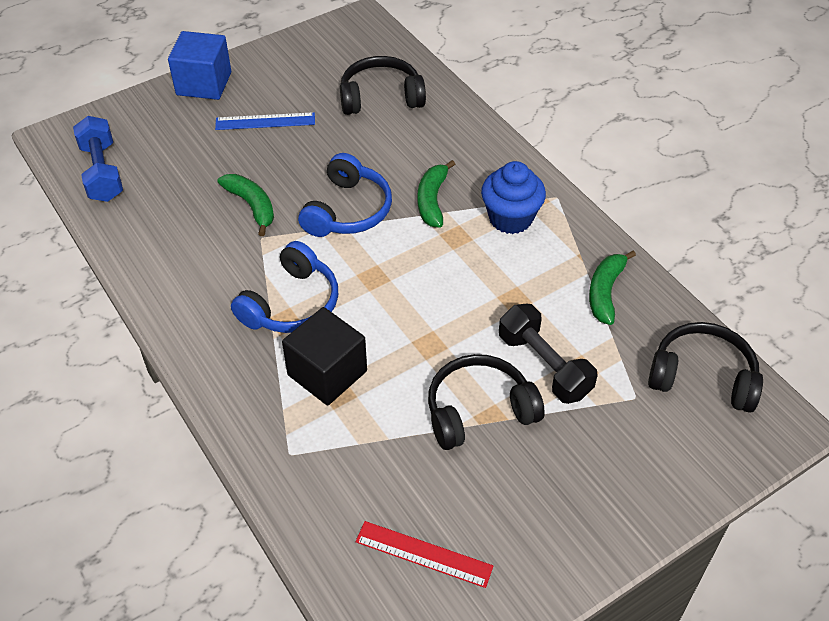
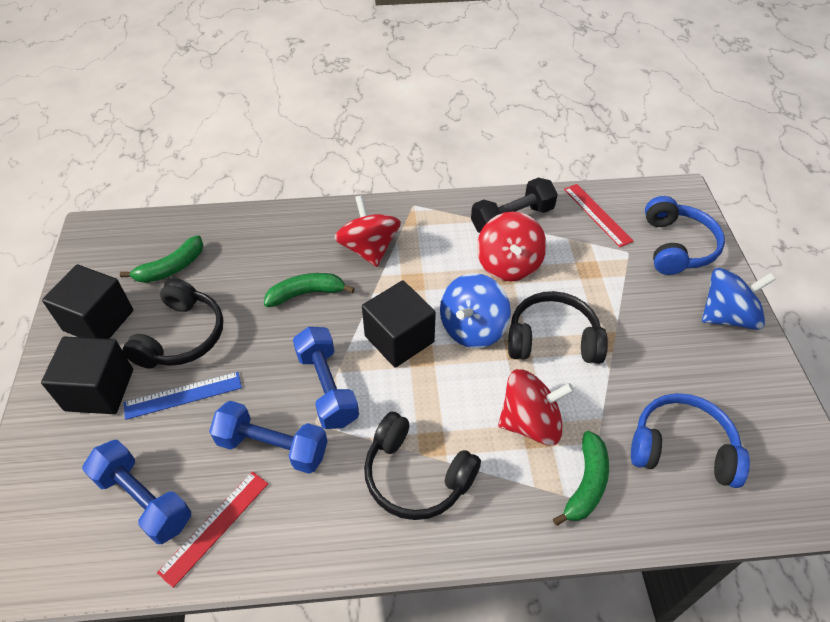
black cube: 1 -> 3
blue cube: 1 -> 0
blue cupcake: 1 -> 0
blue dumbbell: 1 -> 3
blue spinning top: 0 -> 2
red ruler: 1 -> 2
red spinning top: 0 -> 3

